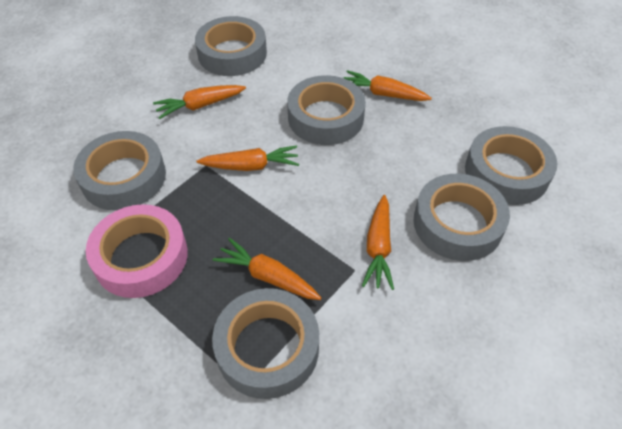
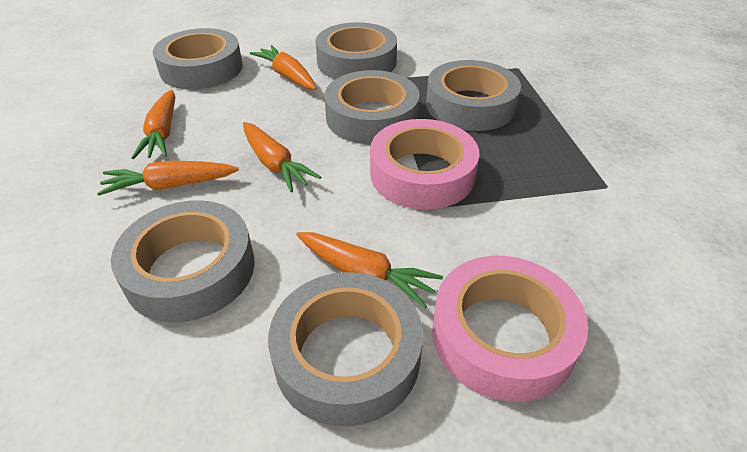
pink tape: 1 -> 2

